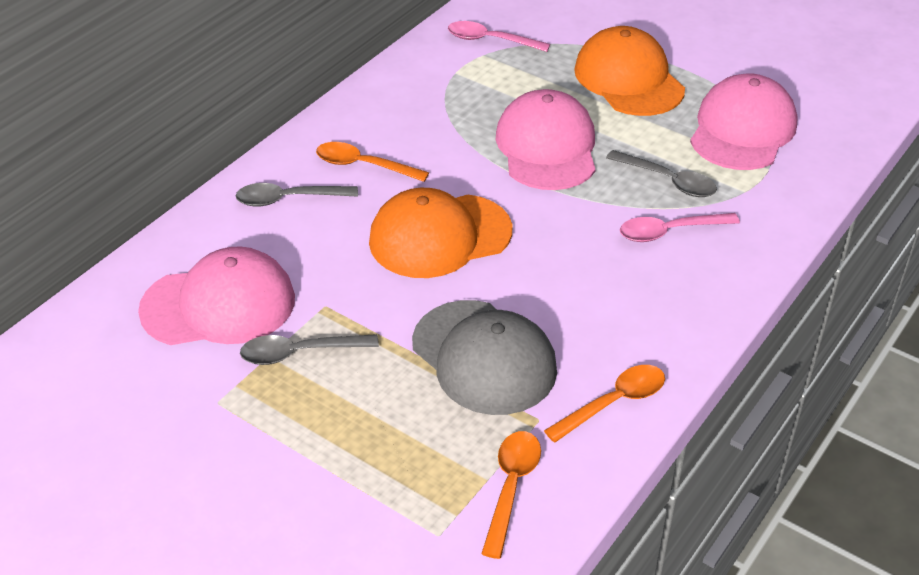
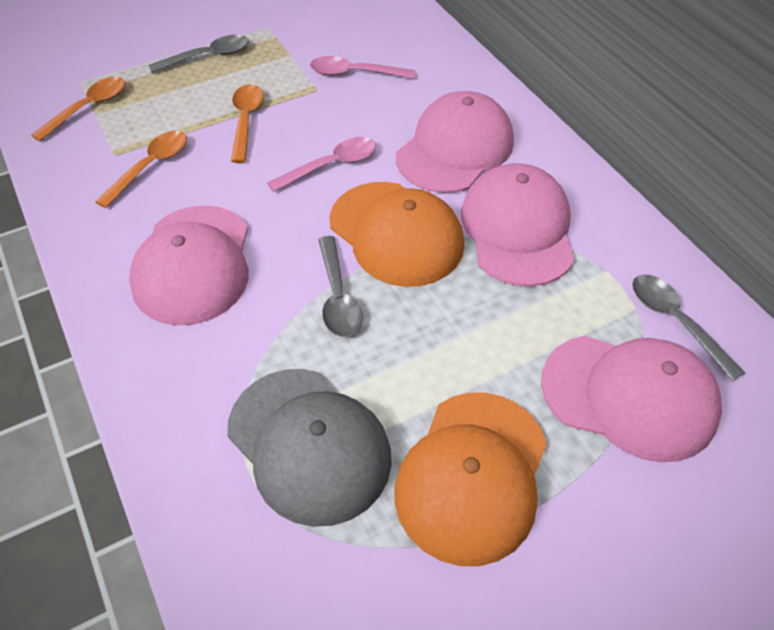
pink cap: 3 -> 4

